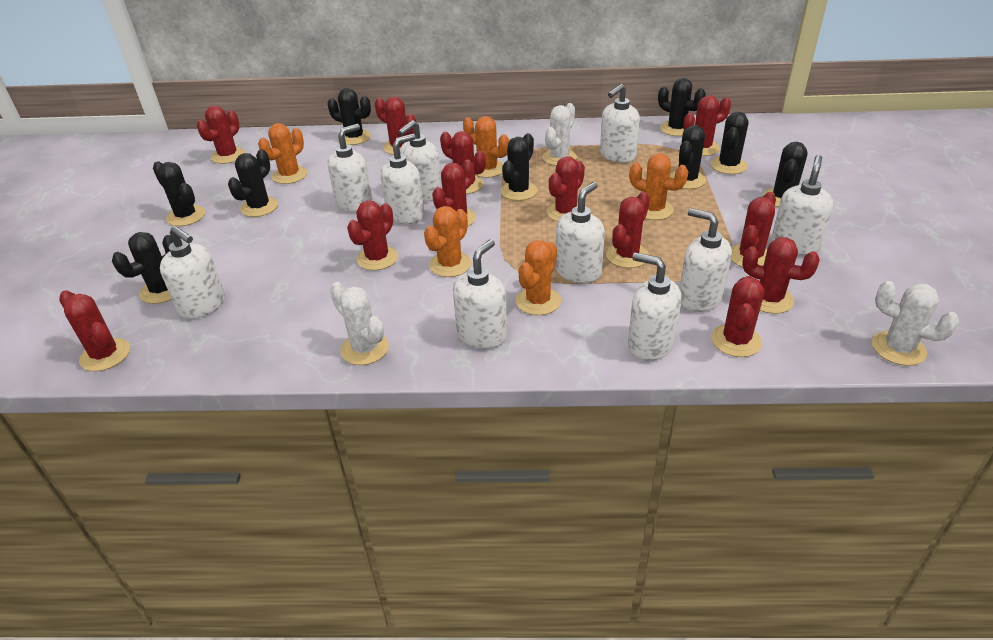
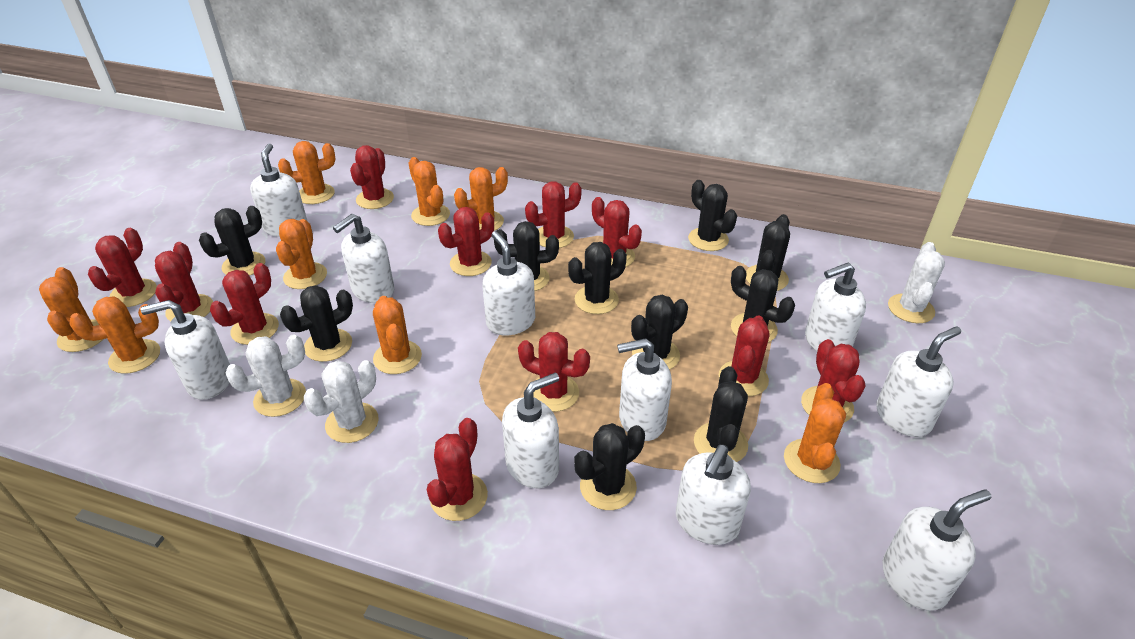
black cactus: 9 -> 10
orange cactus: 5 -> 8
red cactus: 12 -> 11

